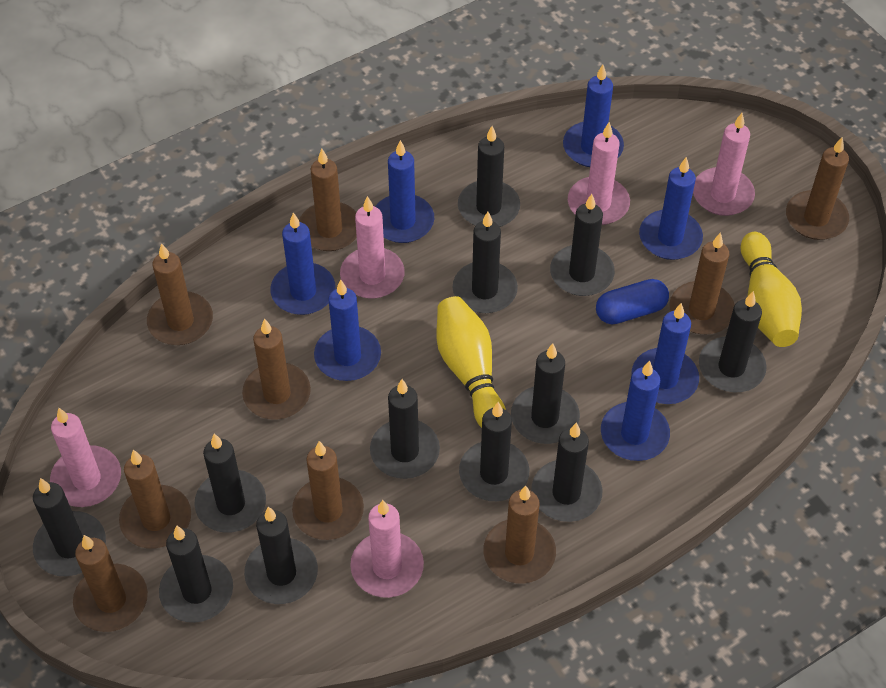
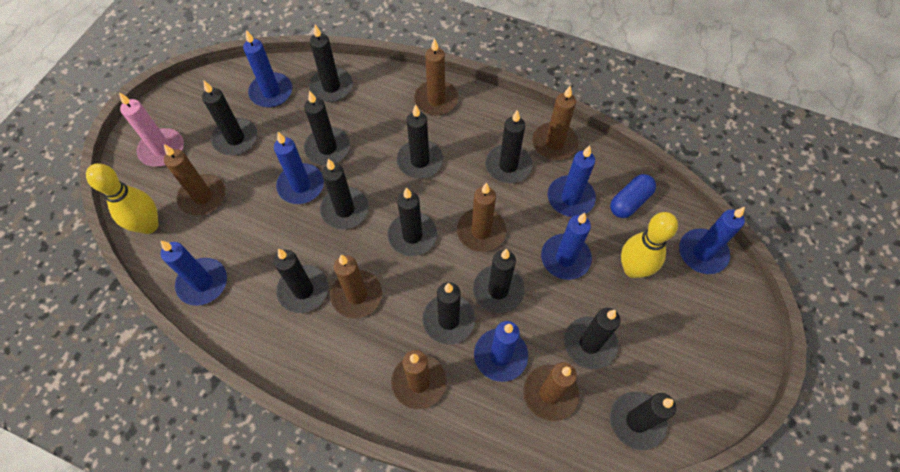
brown candle: 9 -> 7
pink candle: 5 -> 1

